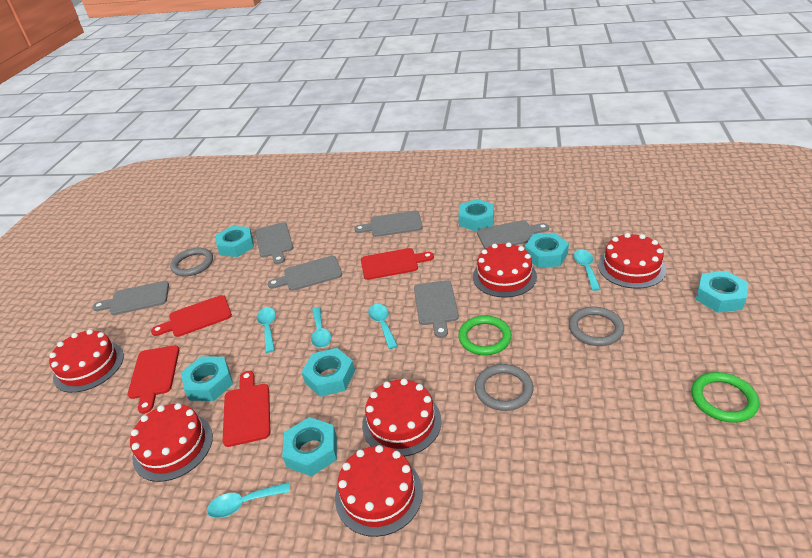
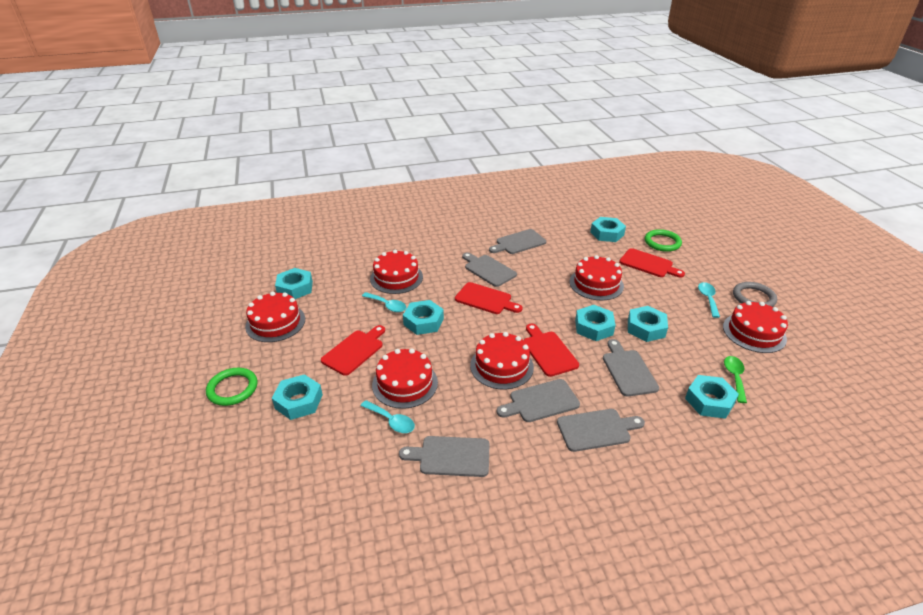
green spoon: 0 -> 1
grey ring: 3 -> 1
turquoise spoon: 5 -> 3

